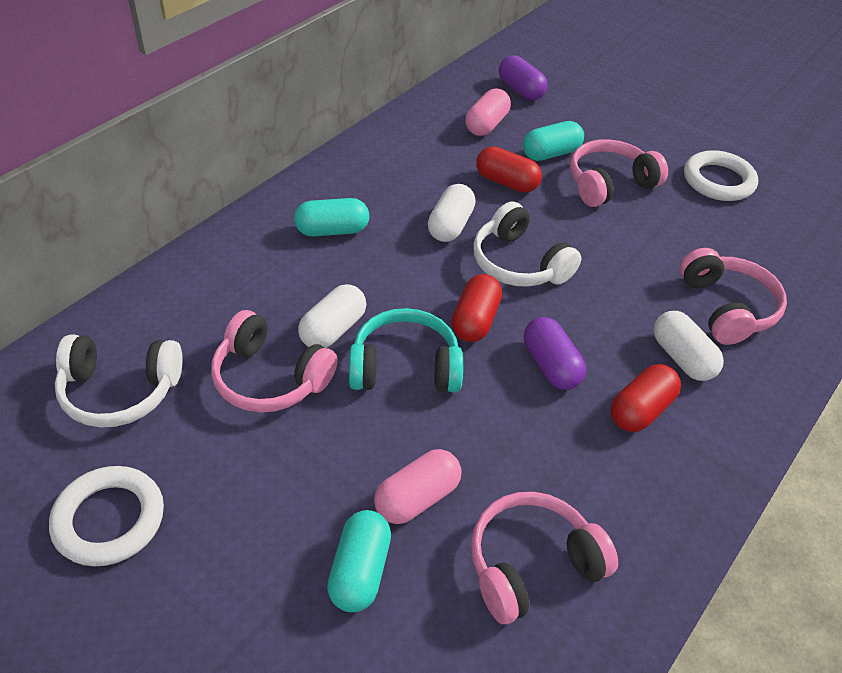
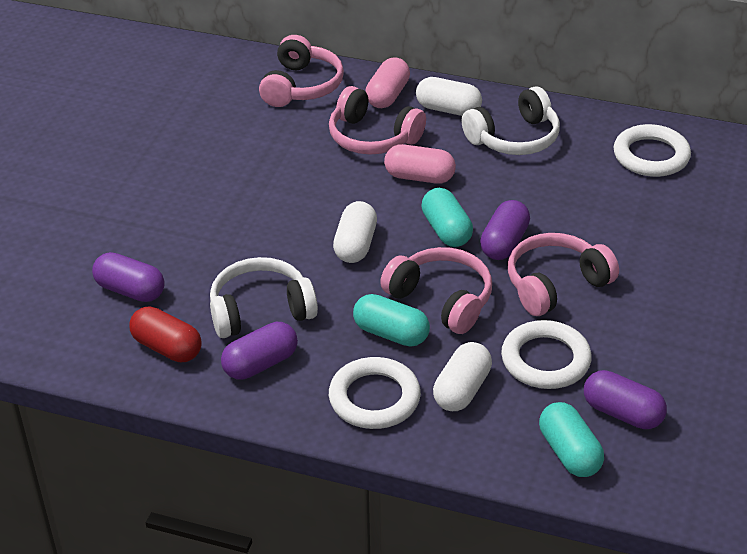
purple capsule: 2 -> 4
red capsule: 3 -> 1
turquoise headphones: 1 -> 0
white ring: 2 -> 3

